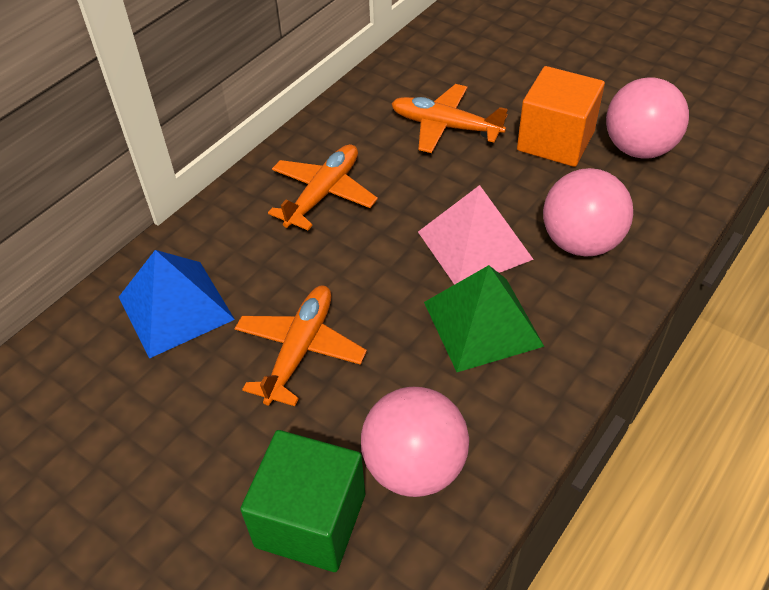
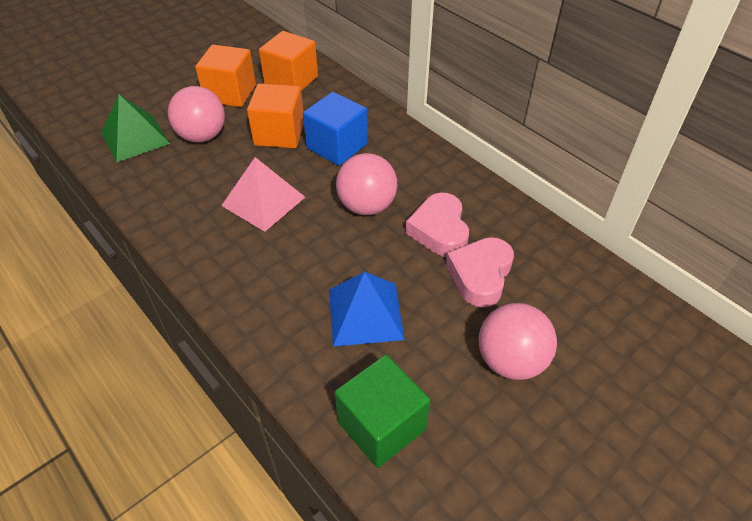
blue cube: 0 -> 1
orange cube: 1 -> 3
orange plane: 3 -> 0
pink heart: 0 -> 2

